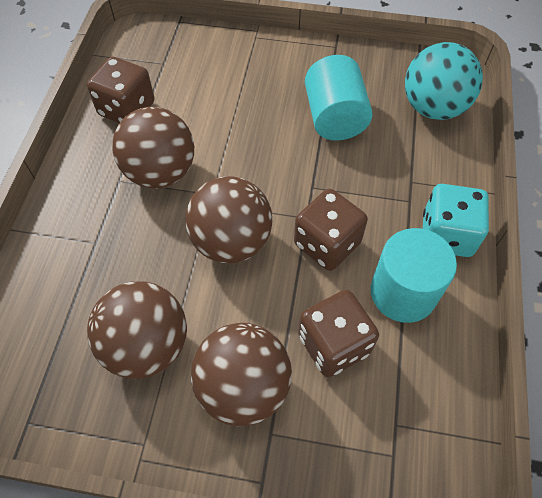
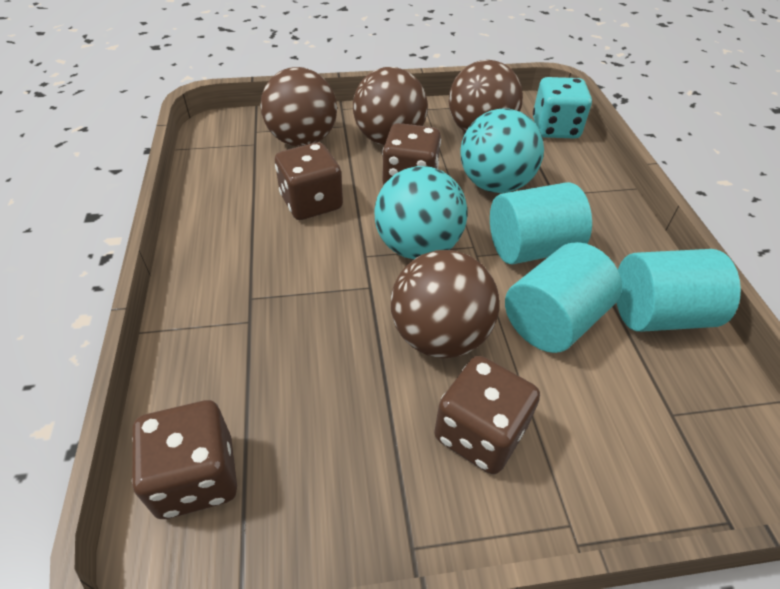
brown dice: 3 -> 4
turquoise ball: 1 -> 2
turquoise cylinder: 2 -> 3

